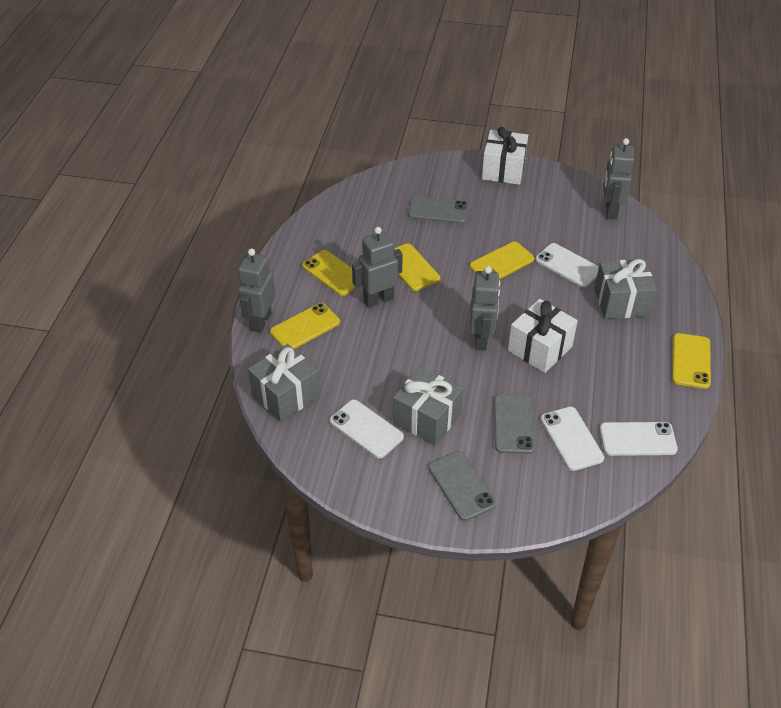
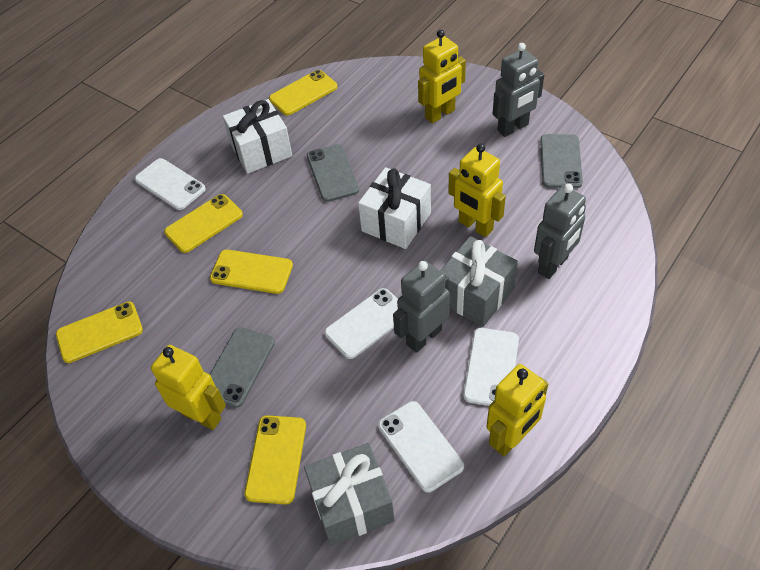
grey gift: 3 -> 2
grey robot: 4 -> 3
yellow robot: 0 -> 4

